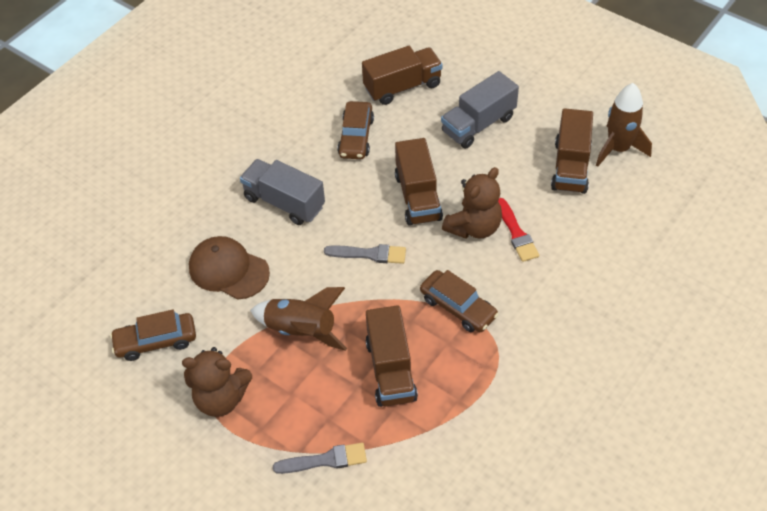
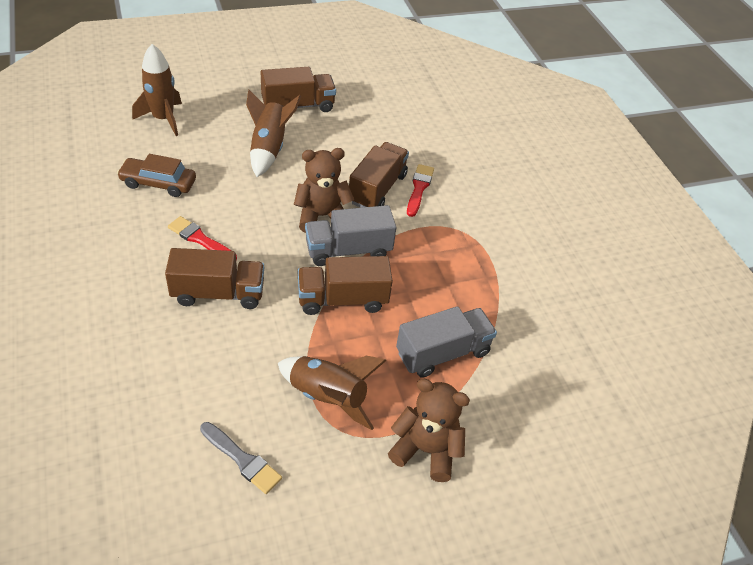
brown cap: 1 -> 0
brown car: 3 -> 1
brown rocket: 2 -> 3
grey brush: 2 -> 1
red brush: 1 -> 2

